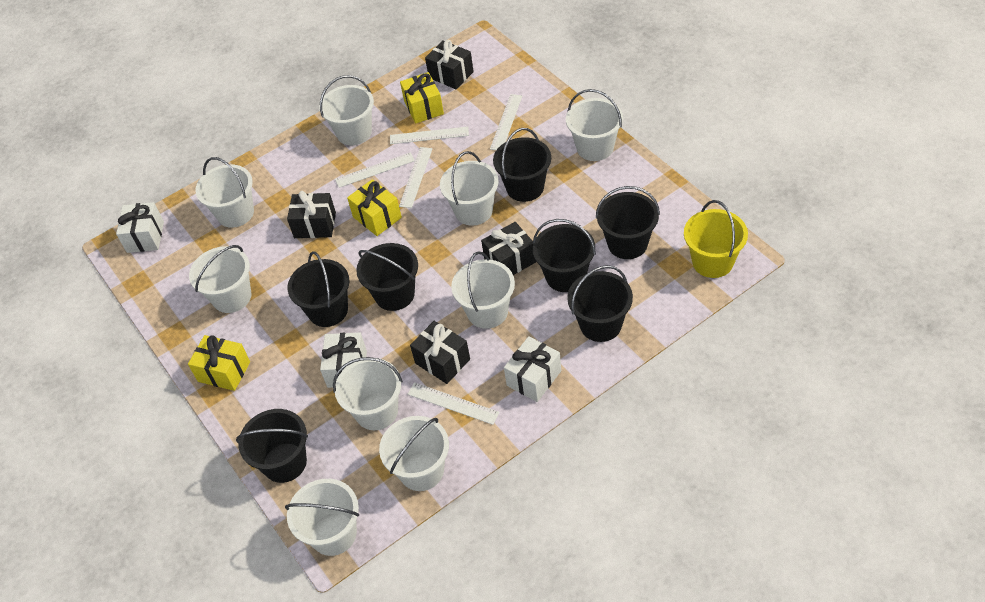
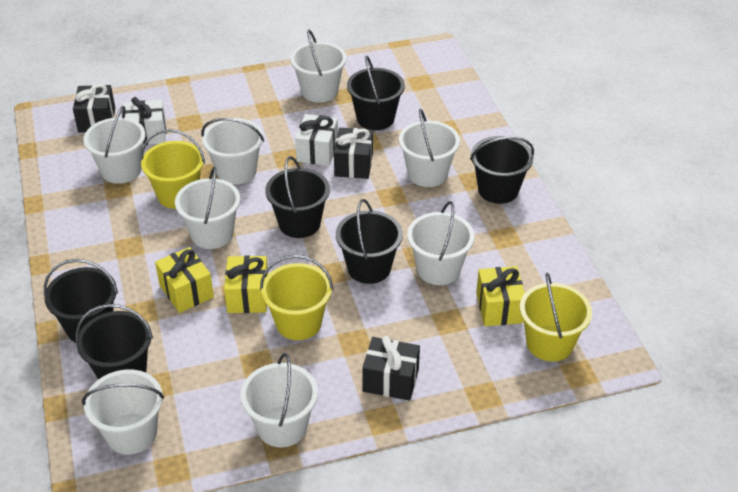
black bucket: 7 -> 6
black gift: 4 -> 3
white bucket: 9 -> 8
white gift: 3 -> 2
white ruler: 5 -> 0
yellow bucket: 1 -> 3

